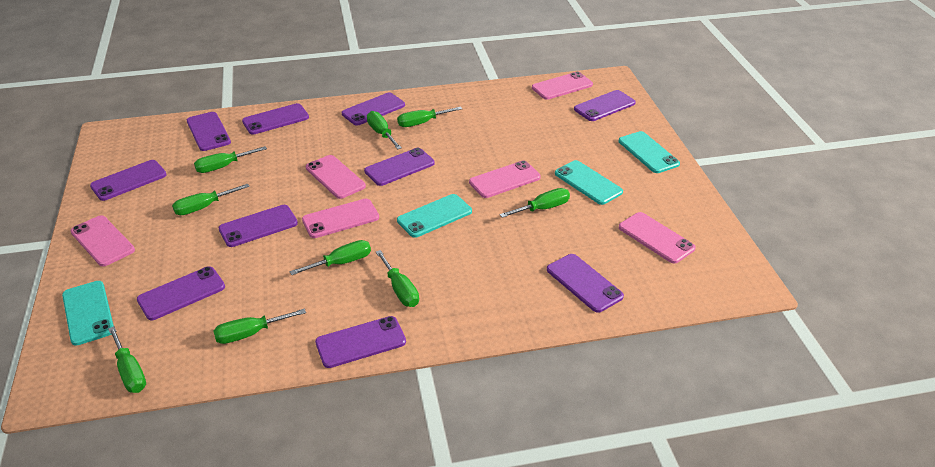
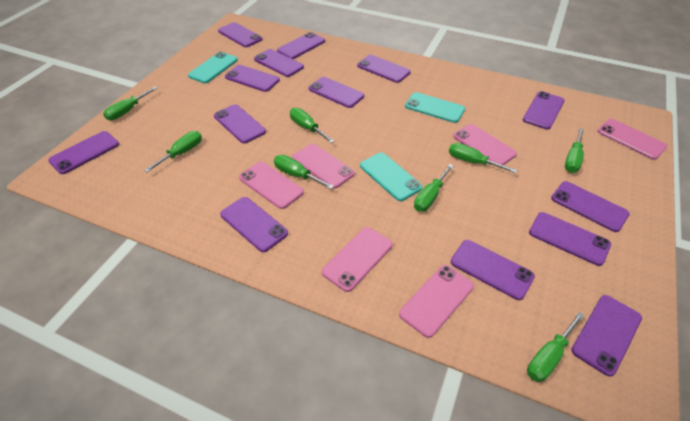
green screwdriver: 9 -> 8
purple phone: 10 -> 14
turquoise phone: 4 -> 3

